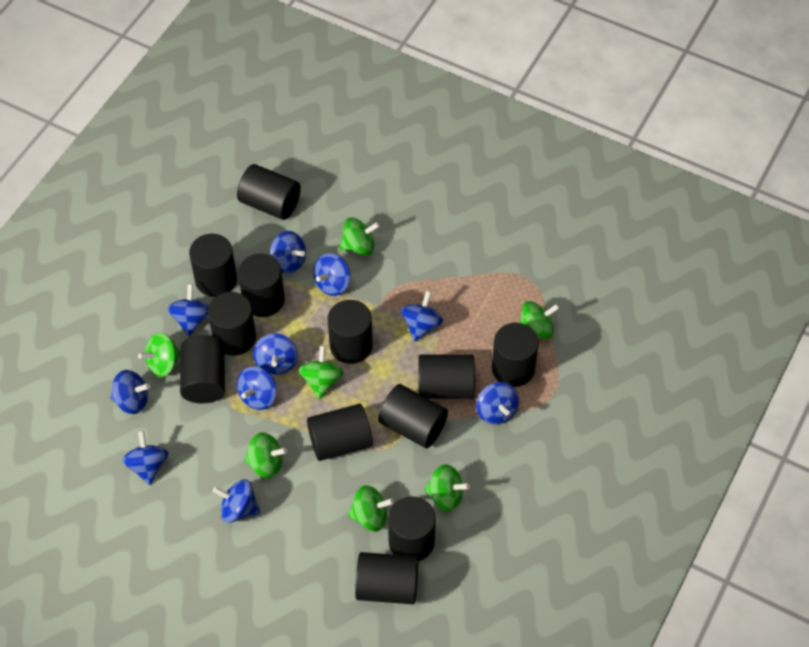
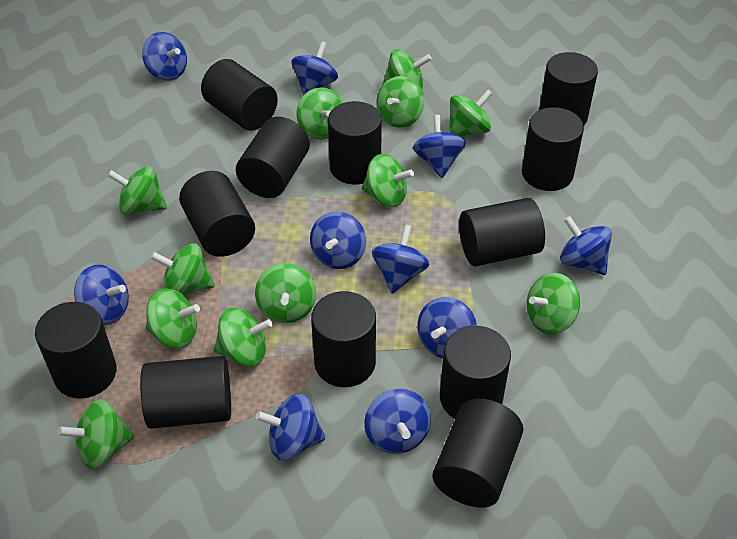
green spinning top: 7 -> 12

